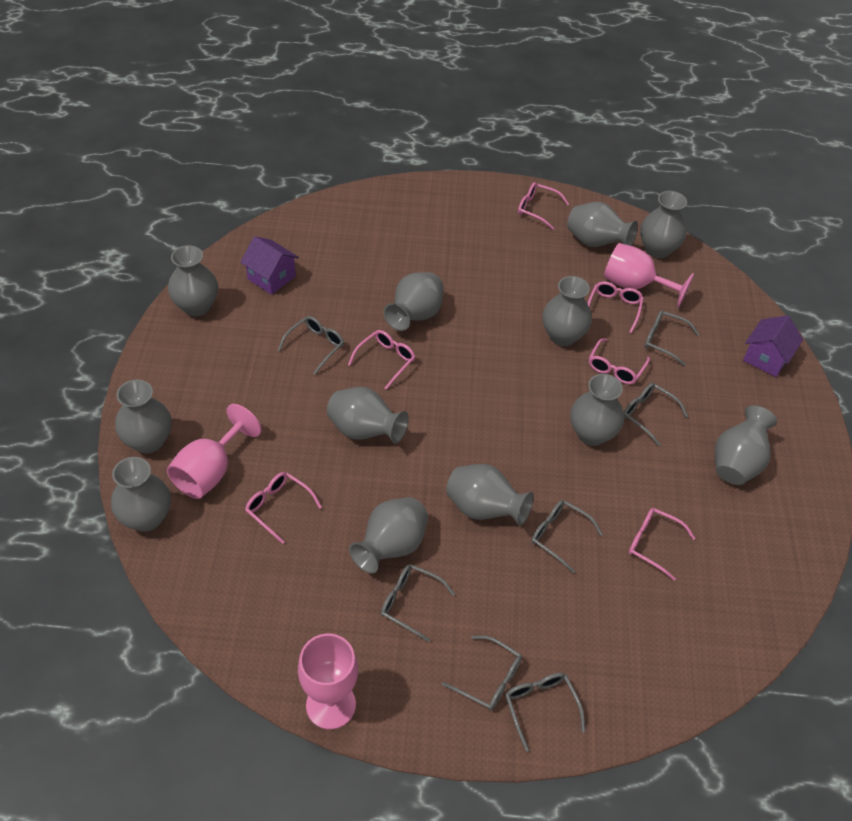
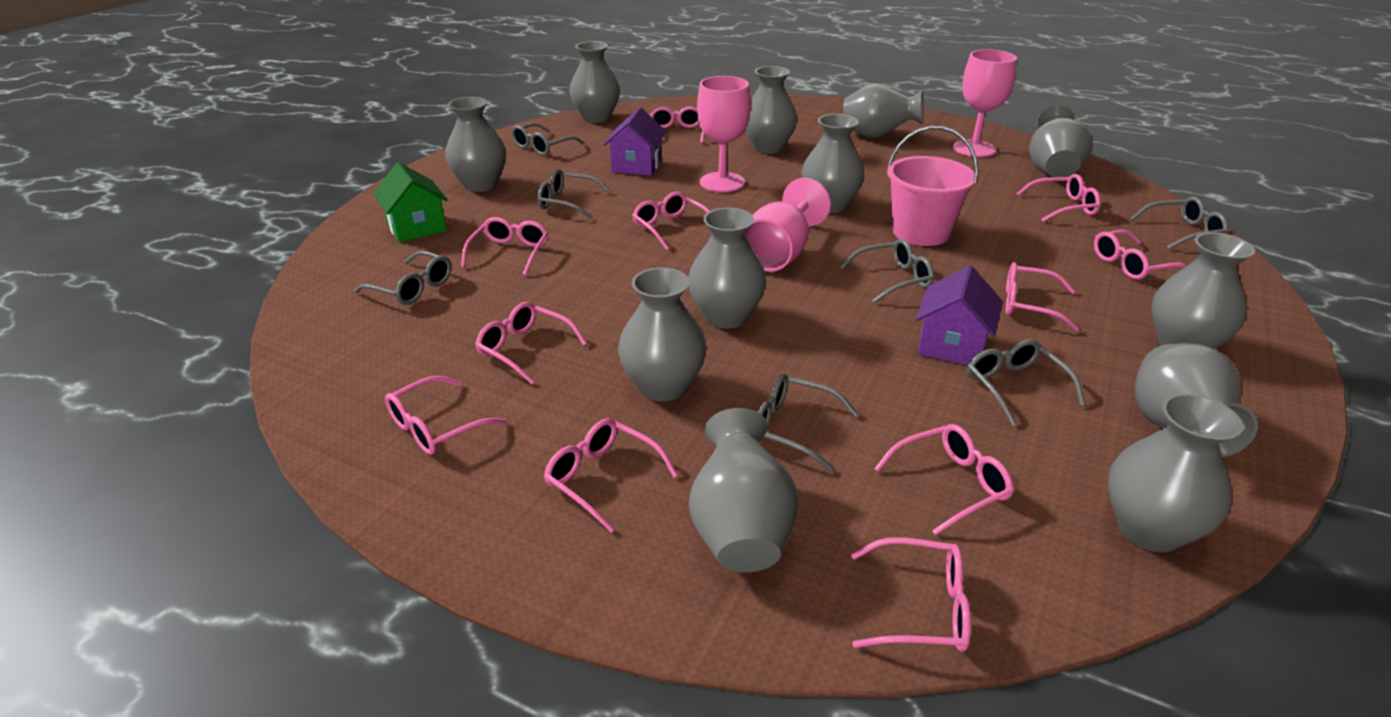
green house: 0 -> 1
pink bucket: 0 -> 1
pink glasses: 6 -> 11

